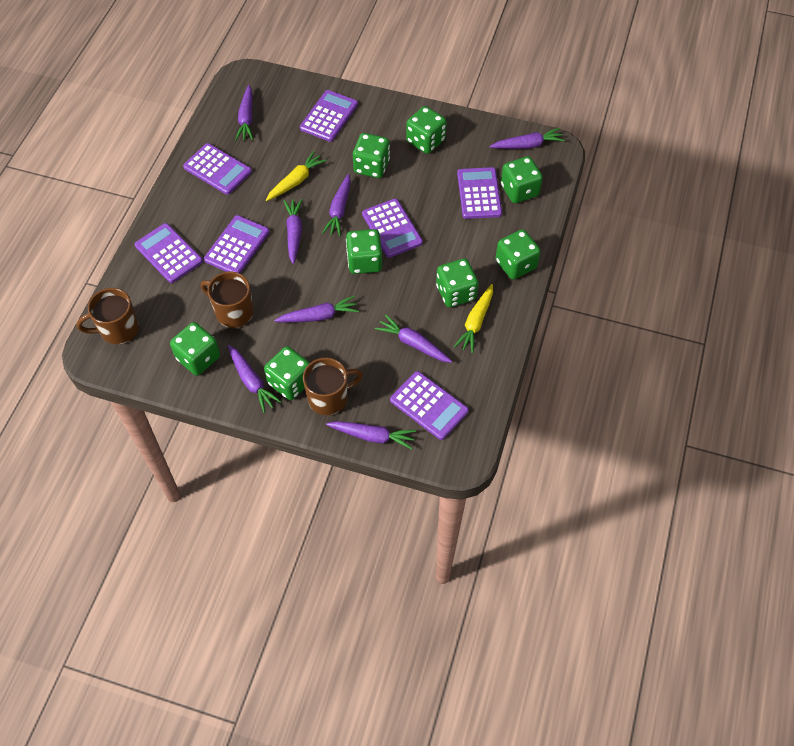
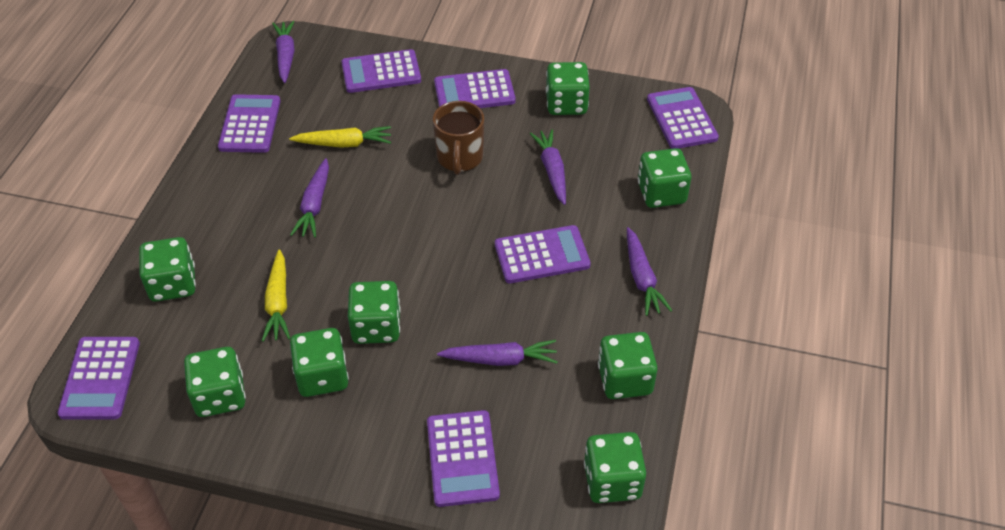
brown mug: 3 -> 1
purple carrot: 8 -> 5

